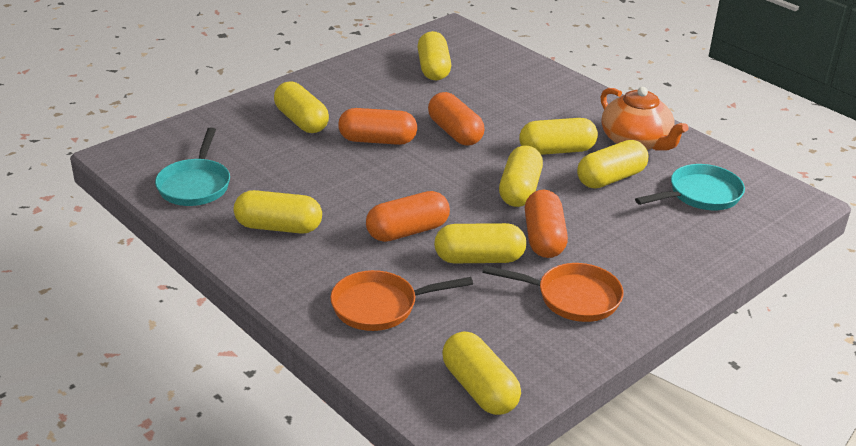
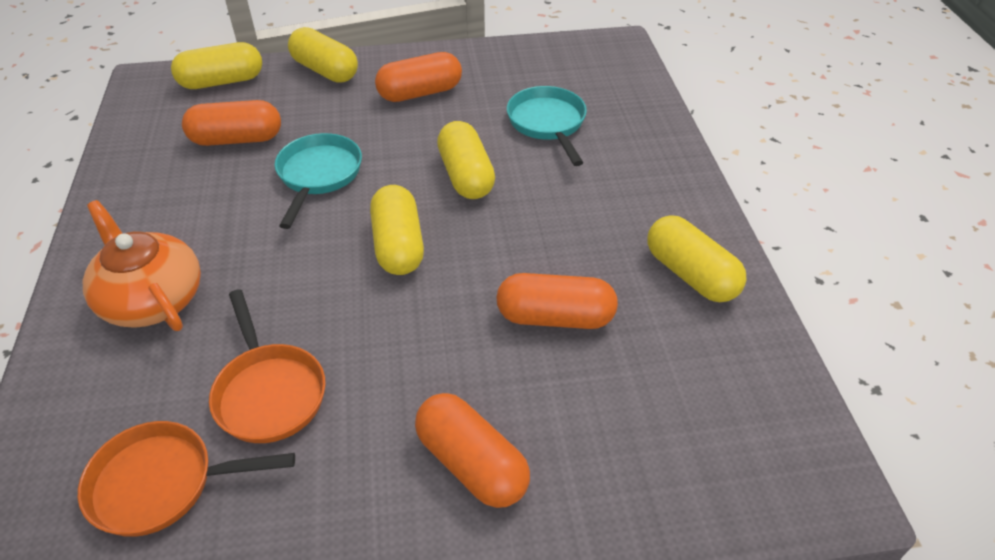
yellow capsule: 8 -> 5

